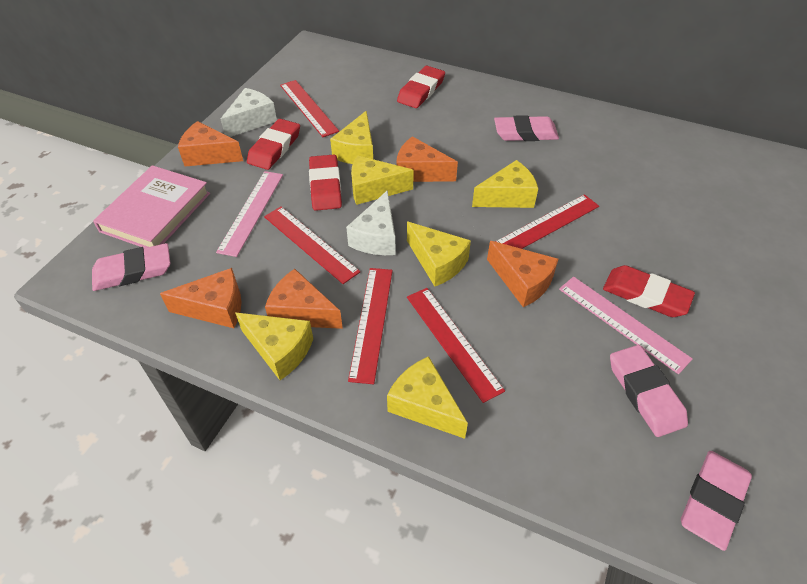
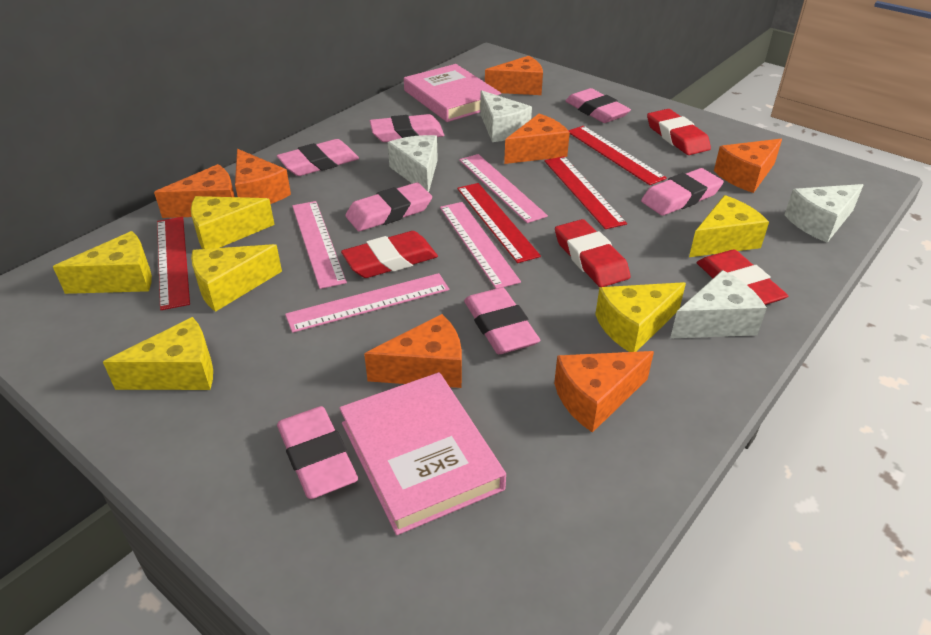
orange cheese: 5 -> 7
pink book: 1 -> 2
pink eraser: 4 -> 7
pink ruler: 2 -> 4
red ruler: 5 -> 4
white cheese: 2 -> 4

